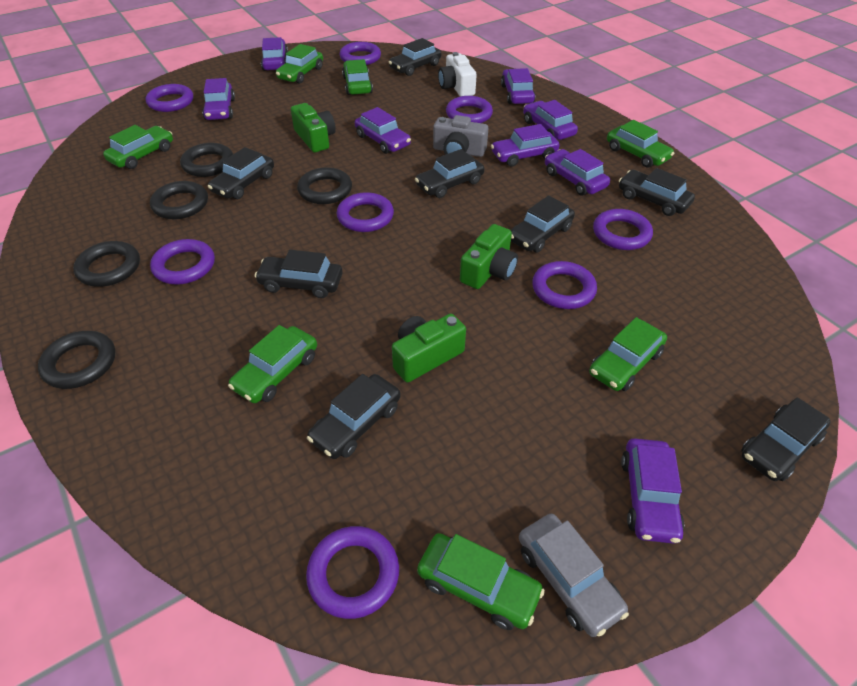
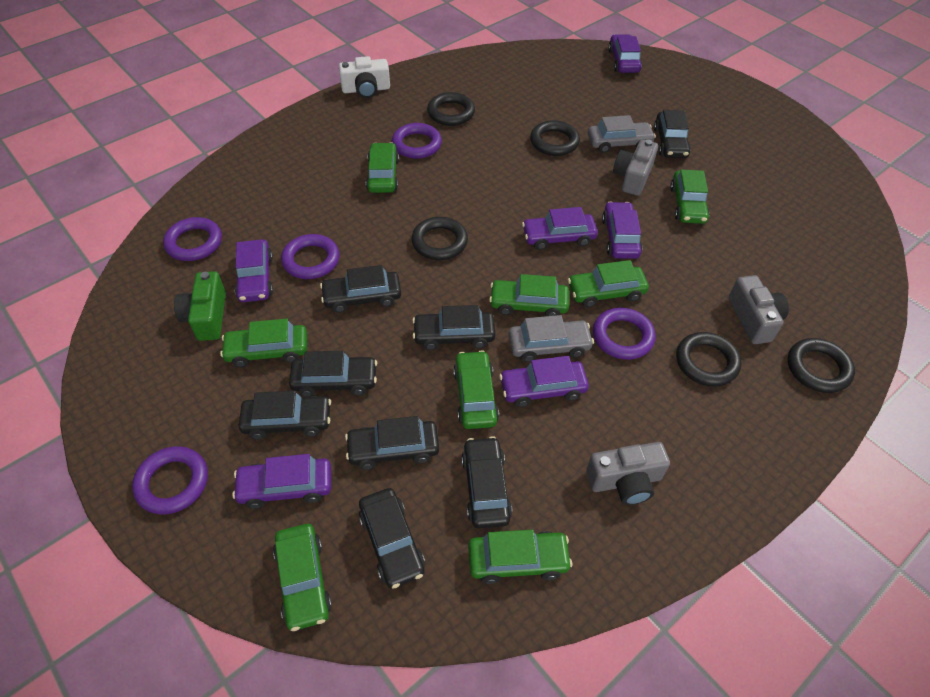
green camera: 3 -> 1
green car: 7 -> 8
grey camera: 1 -> 3
grey car: 1 -> 2
purple car: 8 -> 6
purple ring: 8 -> 5

